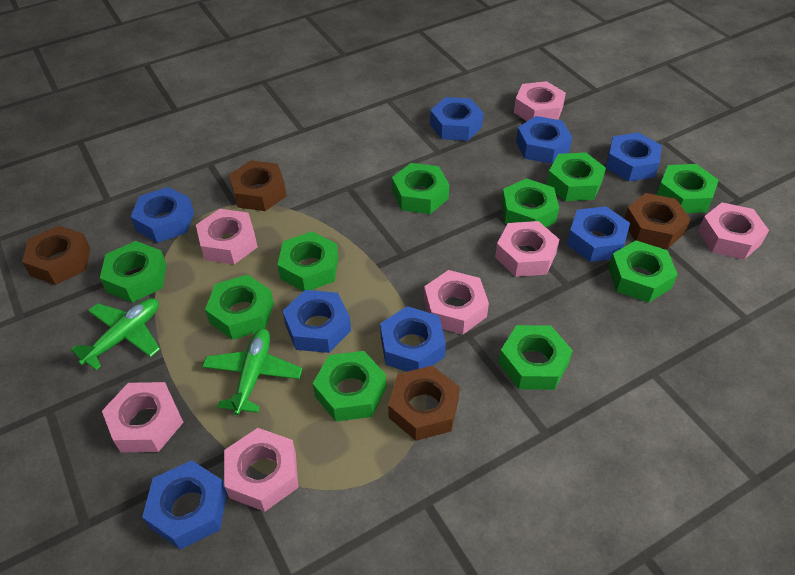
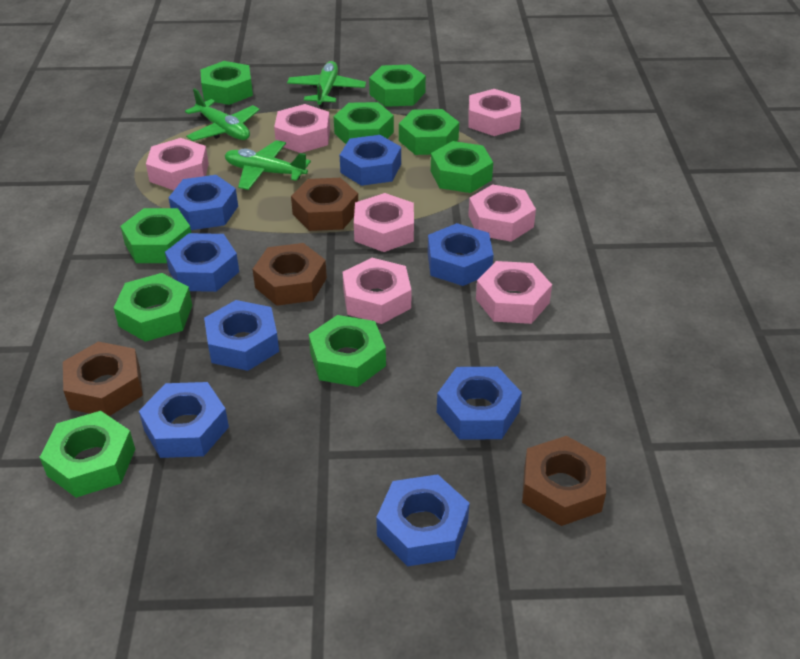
green nut: 10 -> 9
green plane: 2 -> 3

